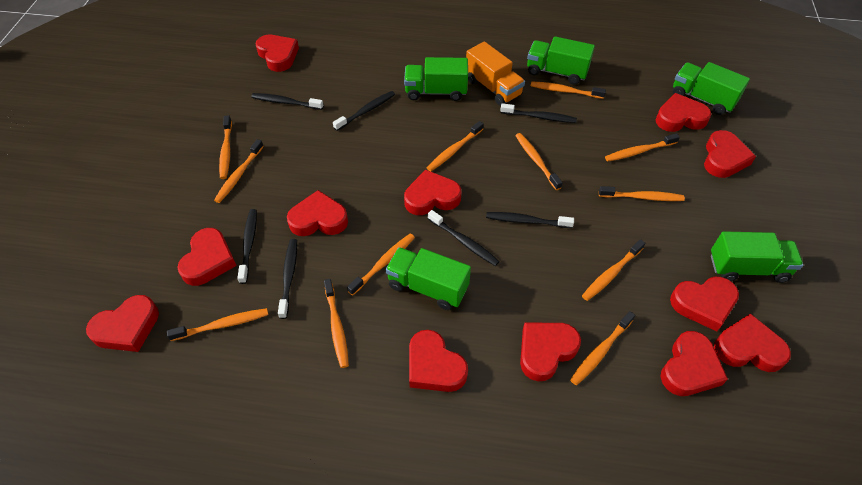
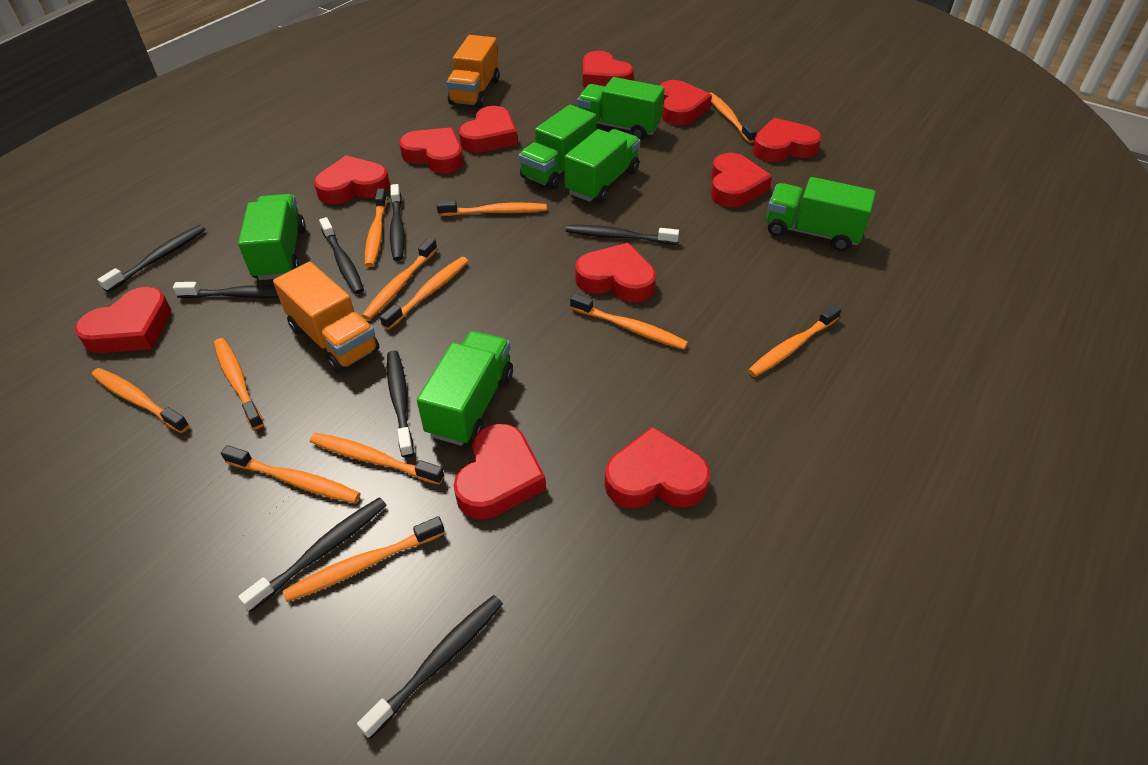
black toothbrush: 7 -> 8
green truck: 5 -> 6
orange truck: 1 -> 2
red heart: 12 -> 11

